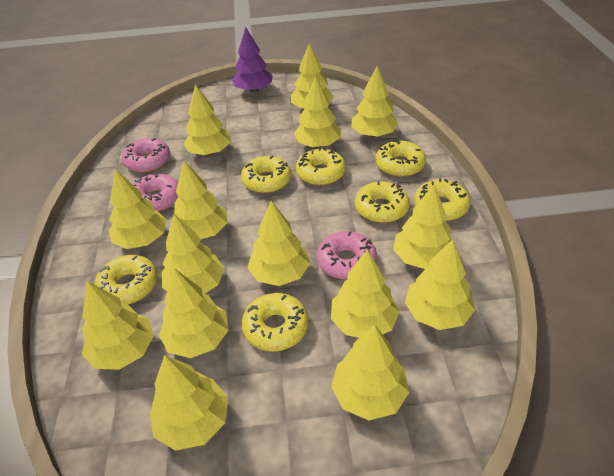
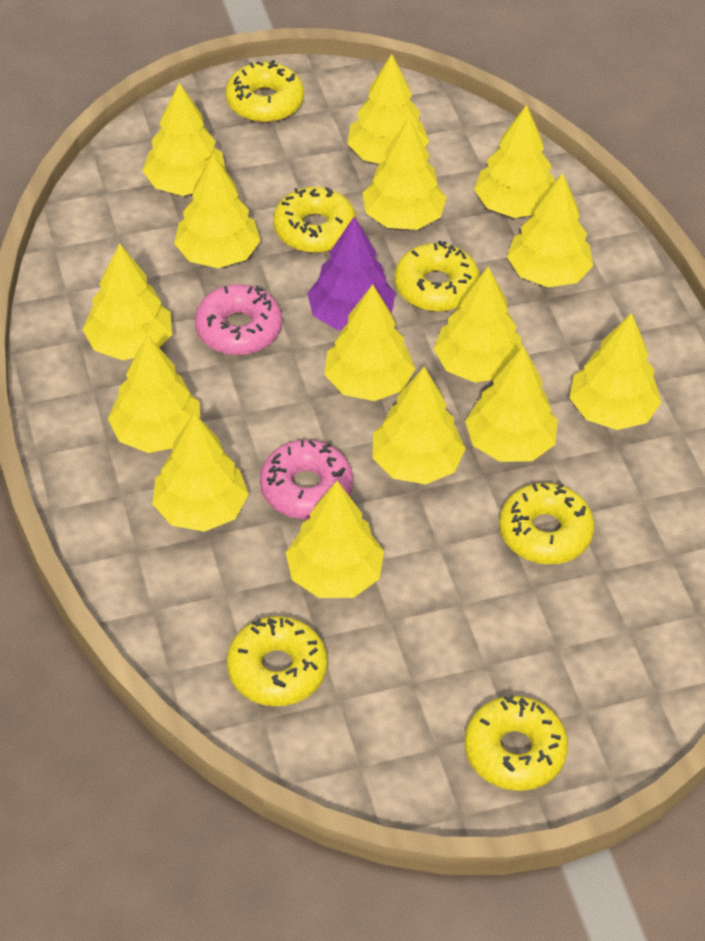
pink donut: 3 -> 2
yellow donut: 7 -> 6

